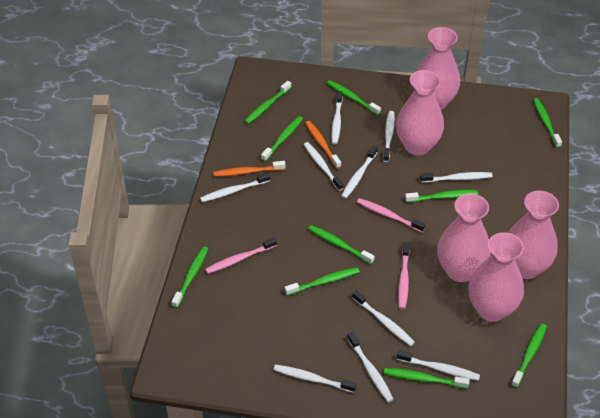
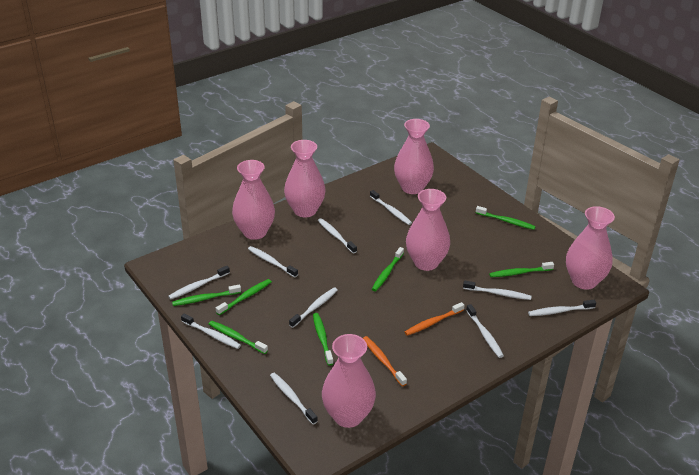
green toothbrush: 10 -> 7
pink toothbrush: 3 -> 0
pink vase: 5 -> 6

